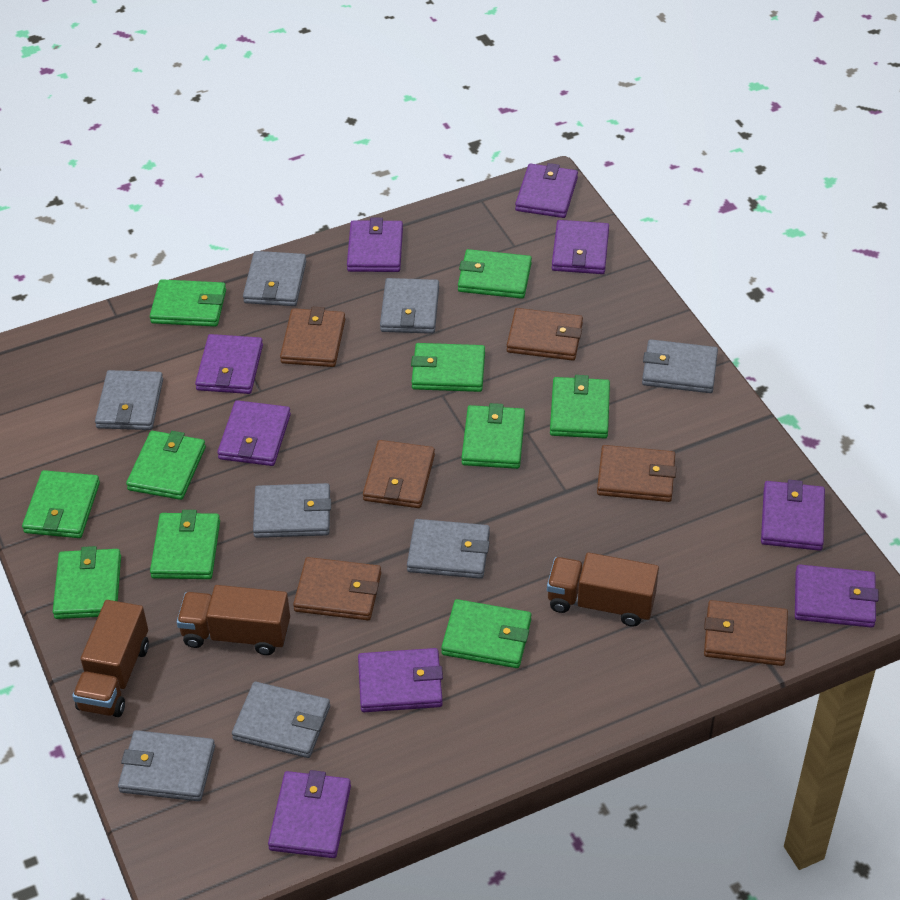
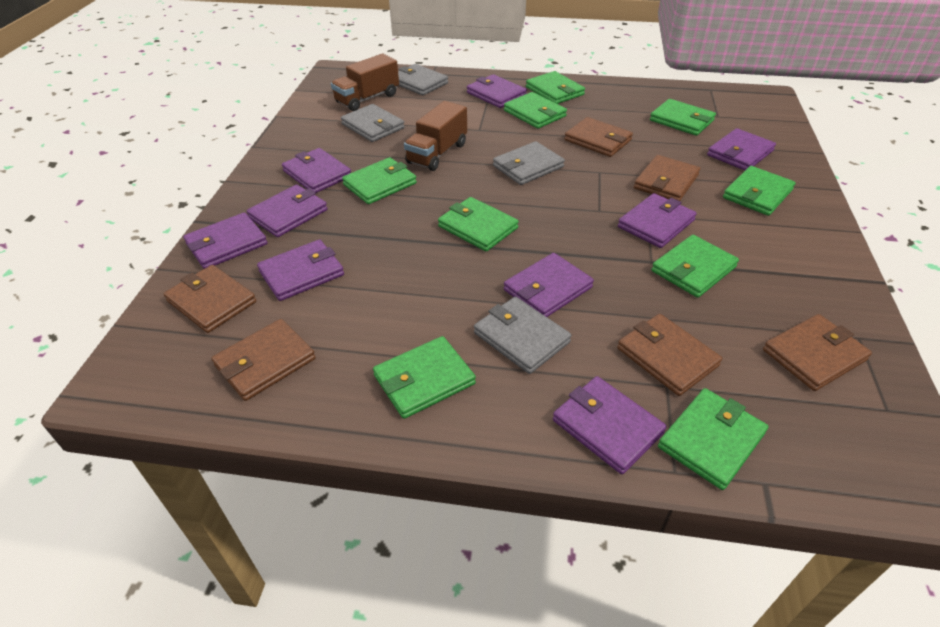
brown truck: 3 -> 2
green wallet: 10 -> 9
grey wallet: 8 -> 4

